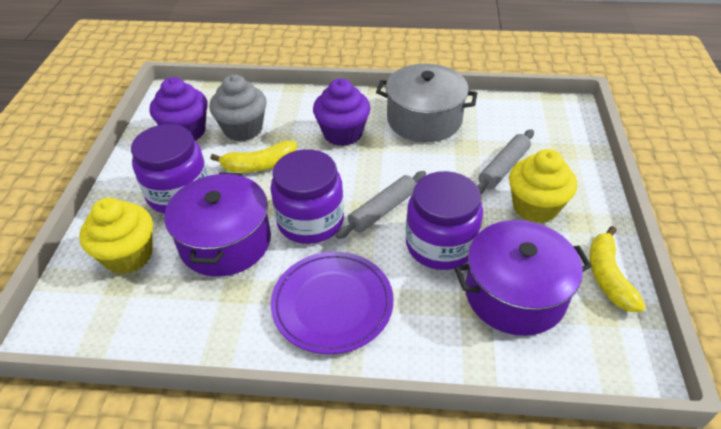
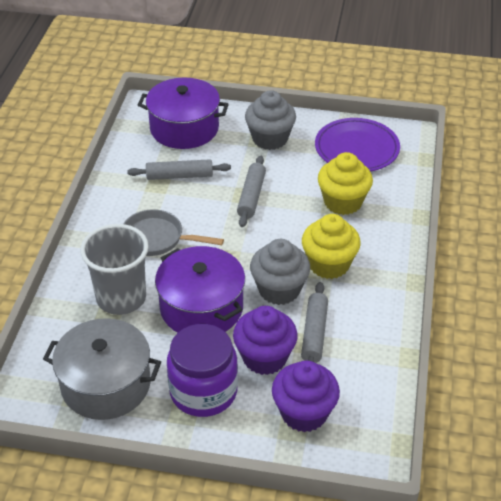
grey cup: 0 -> 1
grey cupcake: 1 -> 2
grey pan: 0 -> 1
grey rolling pin: 2 -> 3
purple jar: 3 -> 1
yellow banana: 2 -> 0

